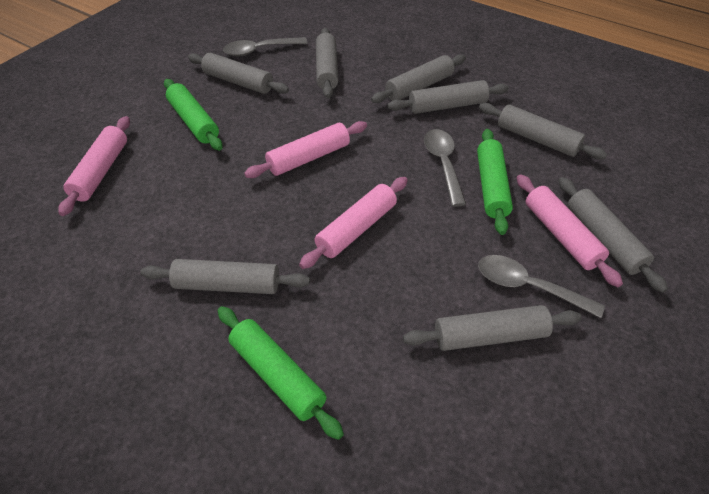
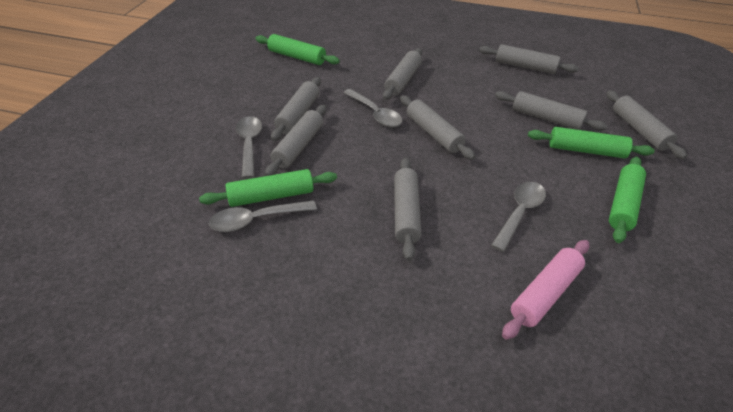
green rolling pin: 3 -> 4
grey spoon: 3 -> 4
pink rolling pin: 4 -> 1

